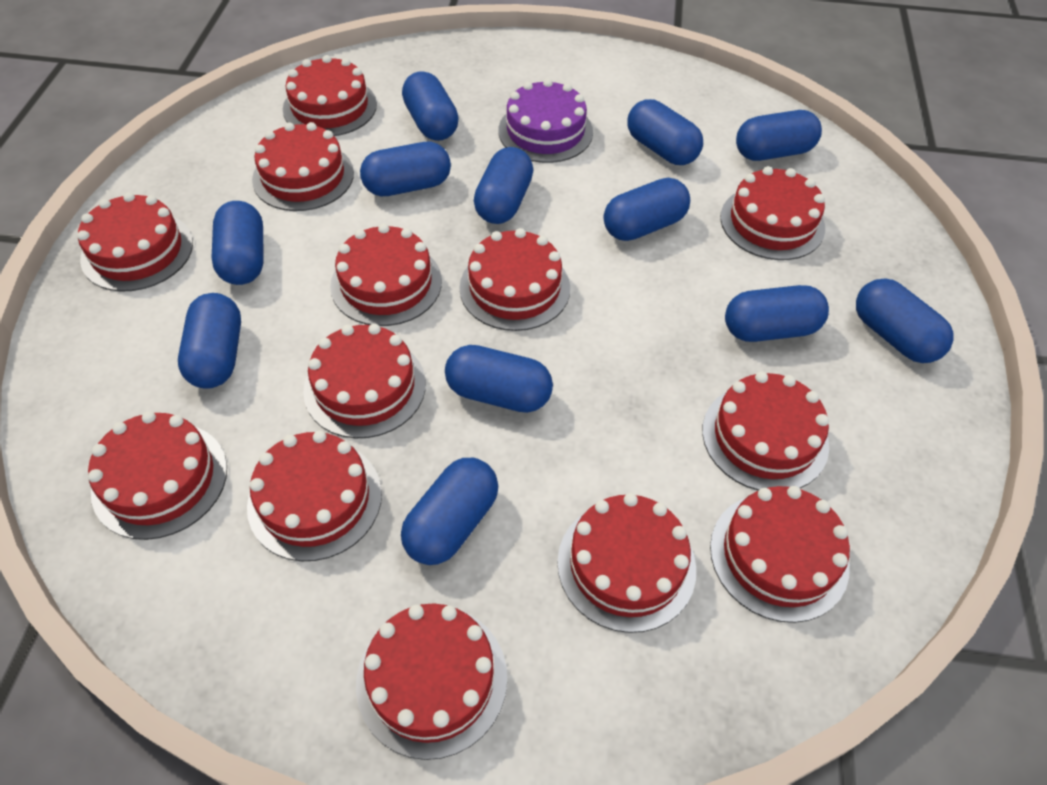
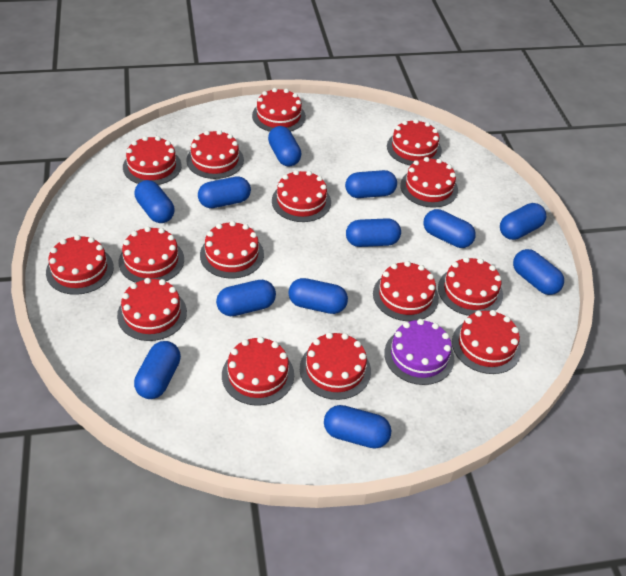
red cake: 13 -> 15

